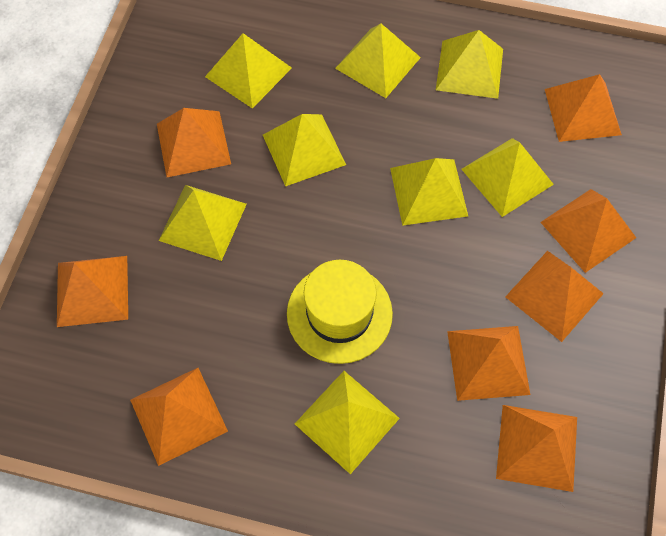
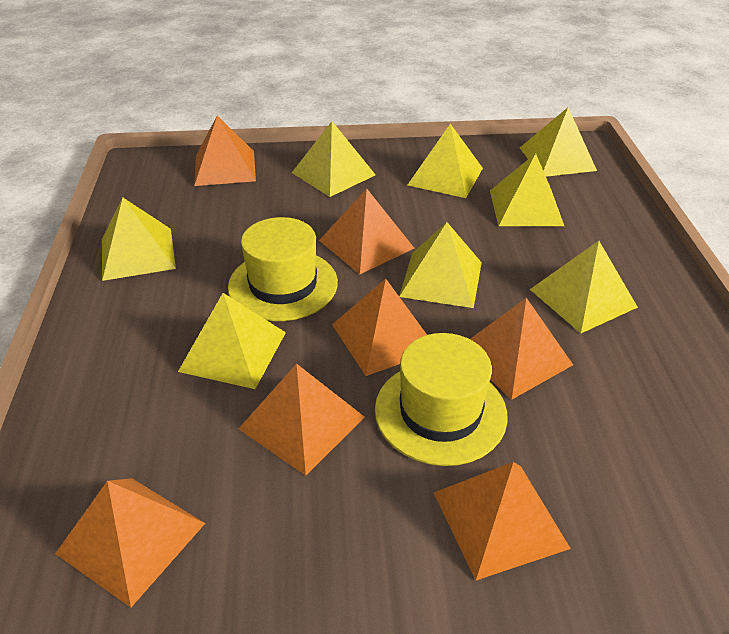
orange pyramid: 8 -> 7
yellow hat: 1 -> 2

